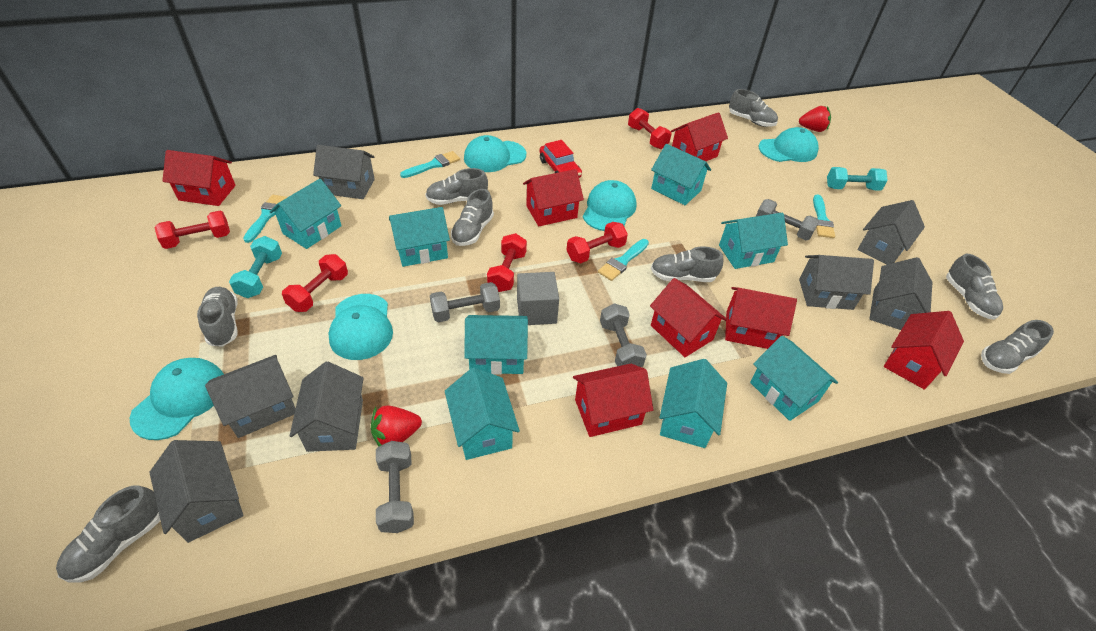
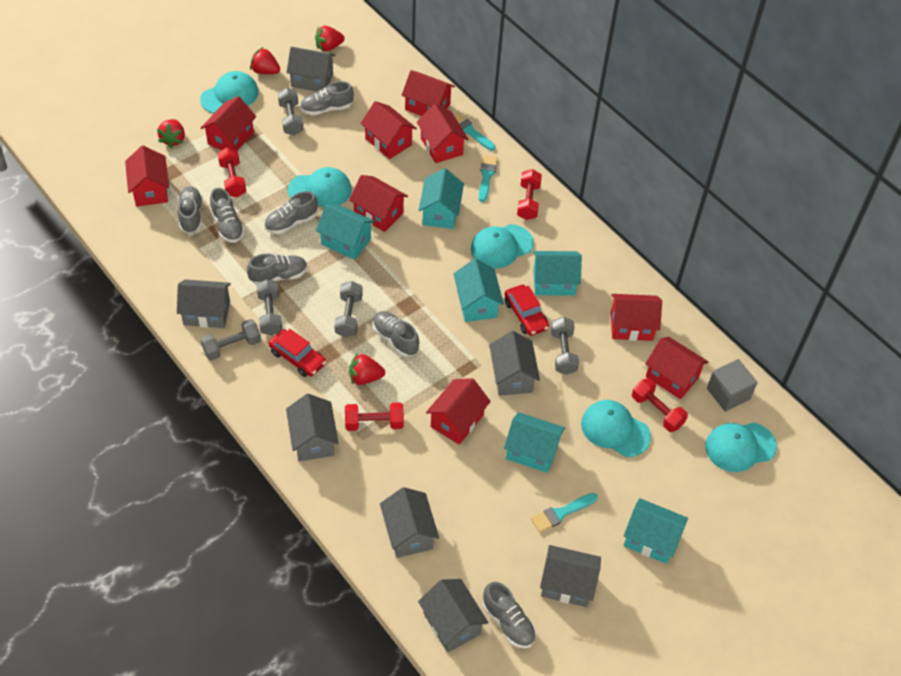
grey dumbbell: 4 -> 5
grey shoe: 8 -> 7
red car: 1 -> 2
red dumbbell: 5 -> 4
red house: 7 -> 9
red strawberry: 2 -> 4
turquoise brush: 4 -> 3
turquoise dumbbell: 2 -> 0
turquoise house: 8 -> 6

